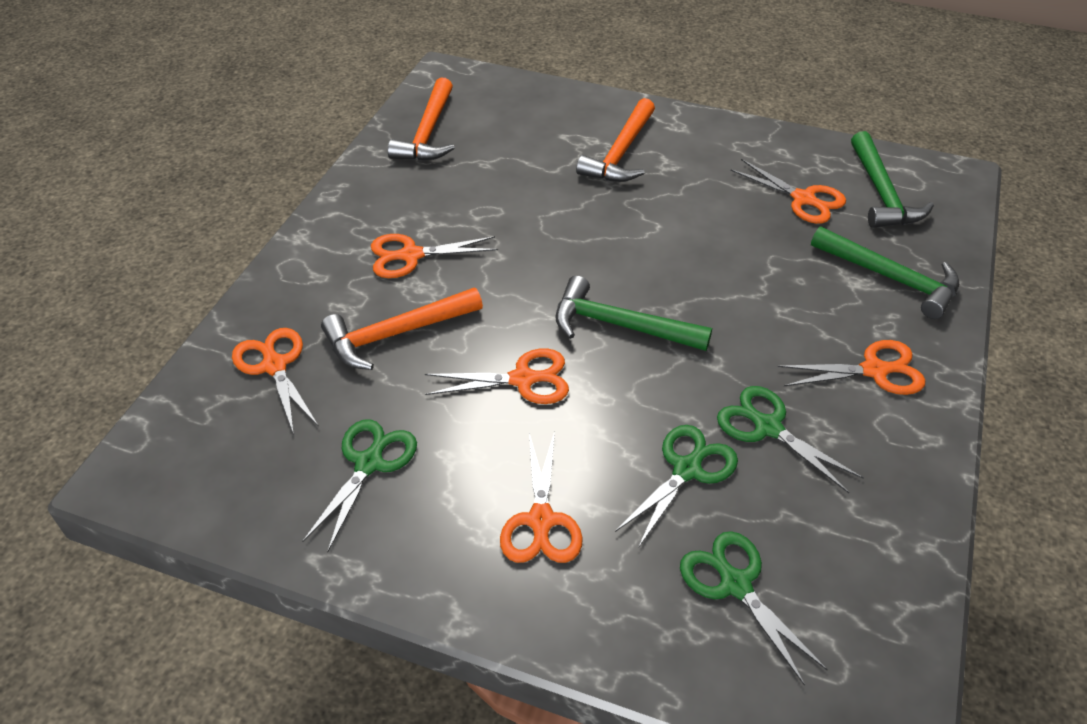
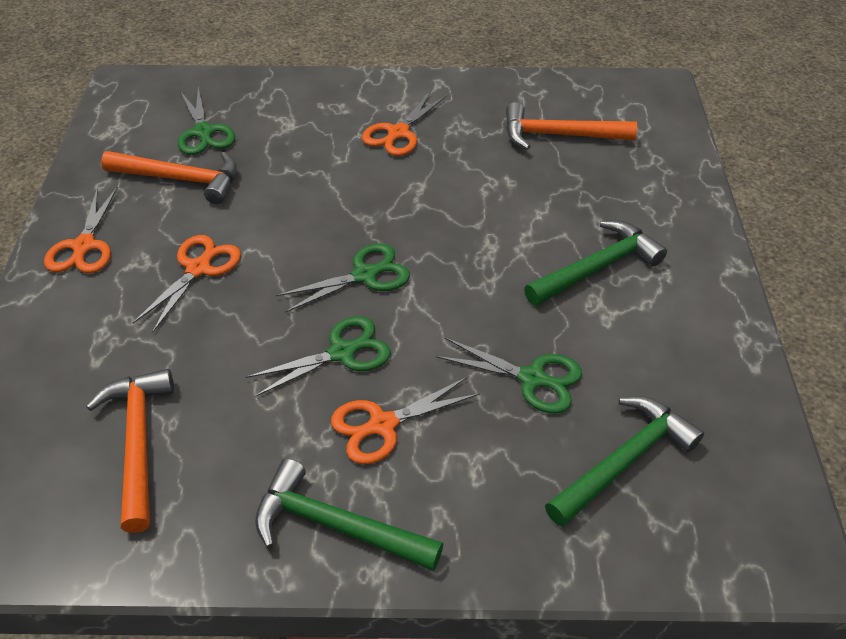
orange scissors: 6 -> 4

